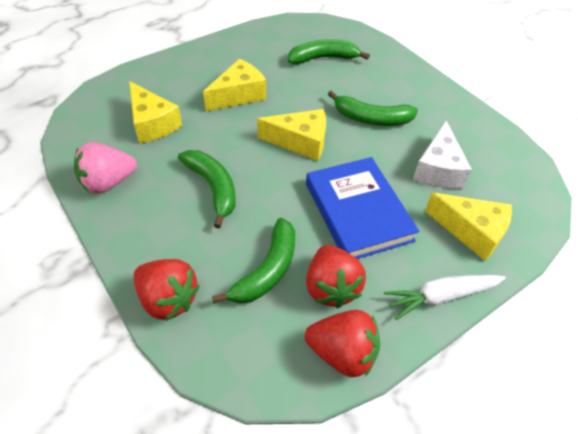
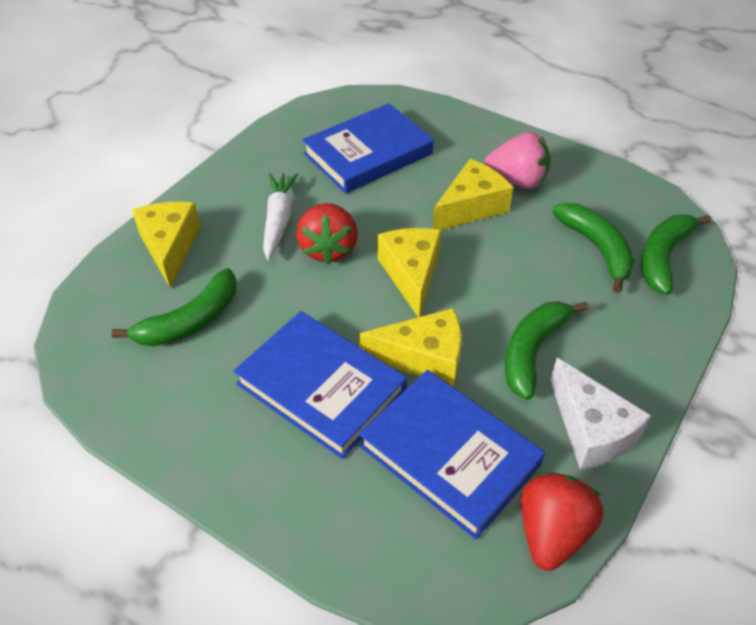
blue book: 1 -> 3
red strawberry: 3 -> 2

